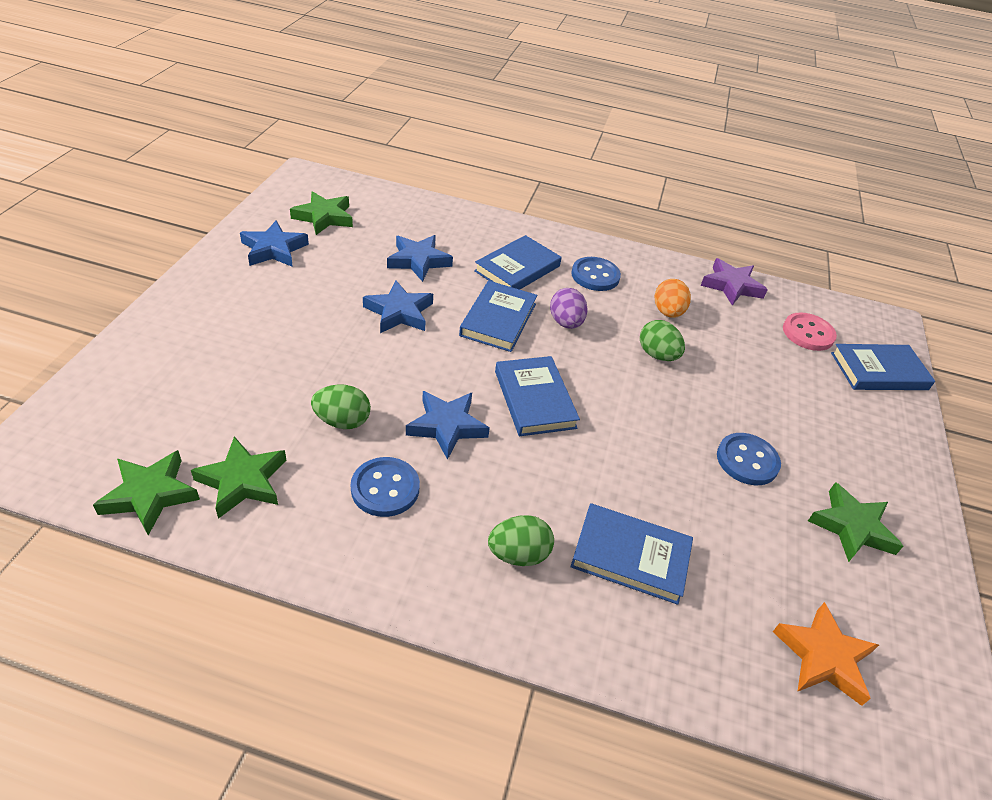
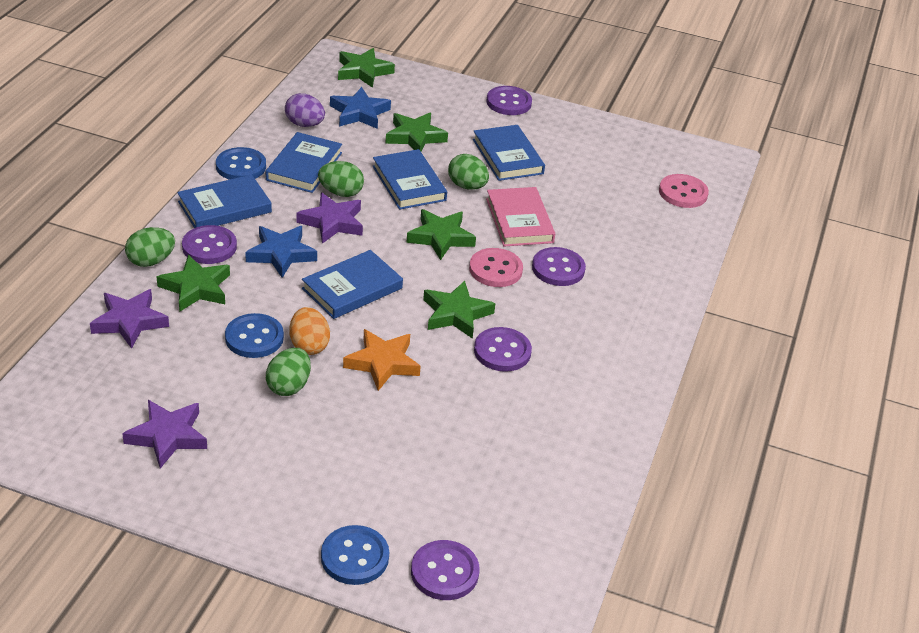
blue star: 4 -> 2
green egg: 3 -> 4
green star: 4 -> 5
pink book: 0 -> 1
pink button: 1 -> 2
purple button: 0 -> 5
purple star: 1 -> 3

